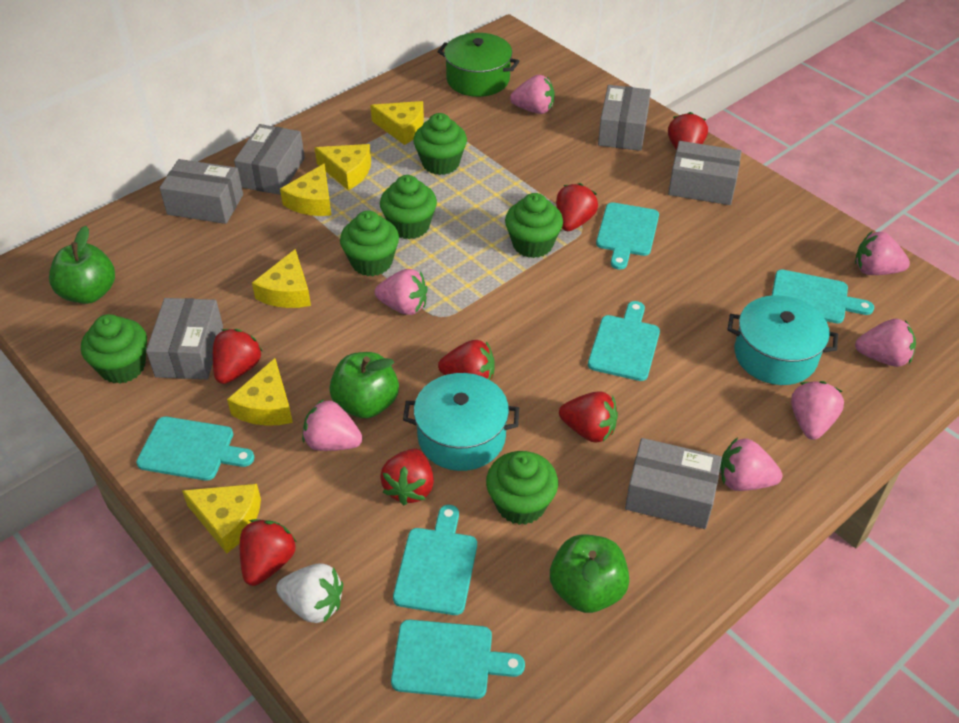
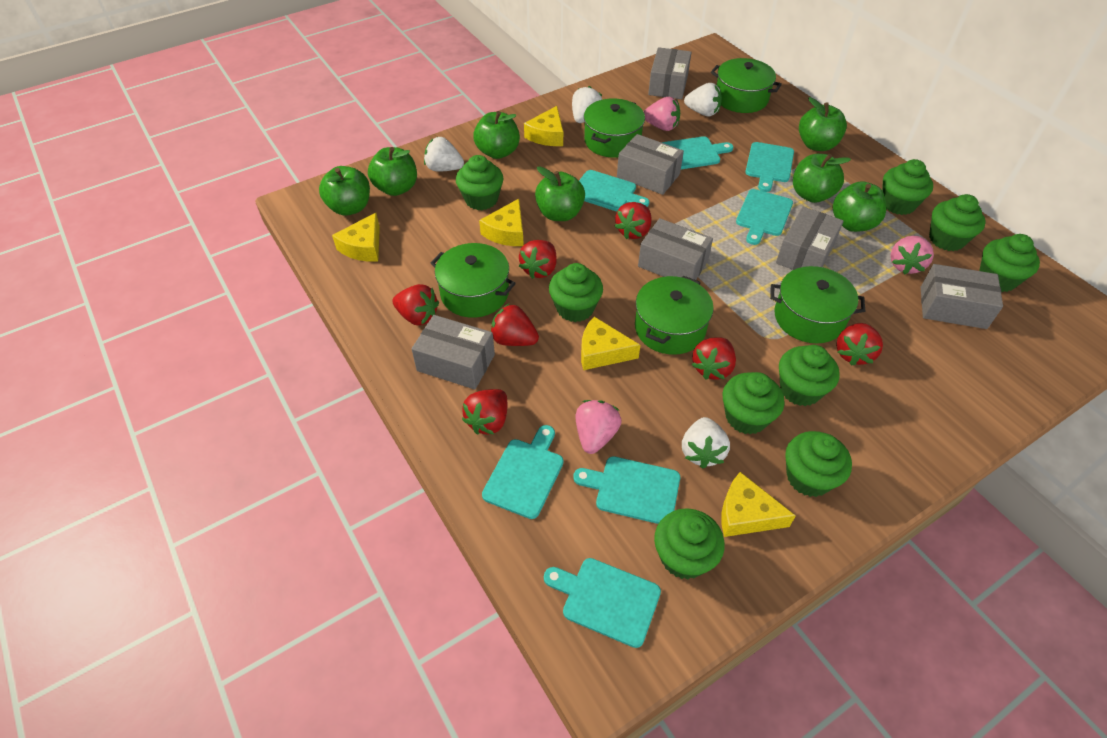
green apple: 3 -> 7
green cupcake: 6 -> 9
green pot: 1 -> 5
pink strawberry: 7 -> 3
turquoise cutting board: 6 -> 7
turquoise pot: 2 -> 0
white strawberry: 1 -> 4
yellow cheese: 6 -> 5

